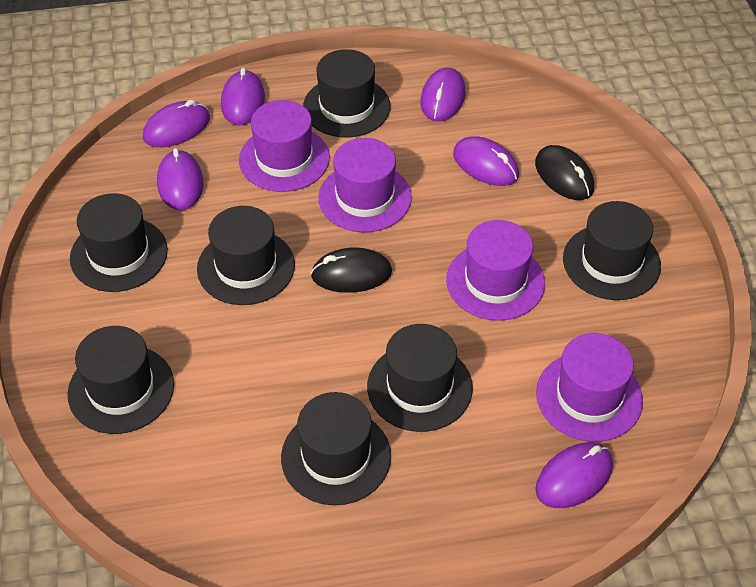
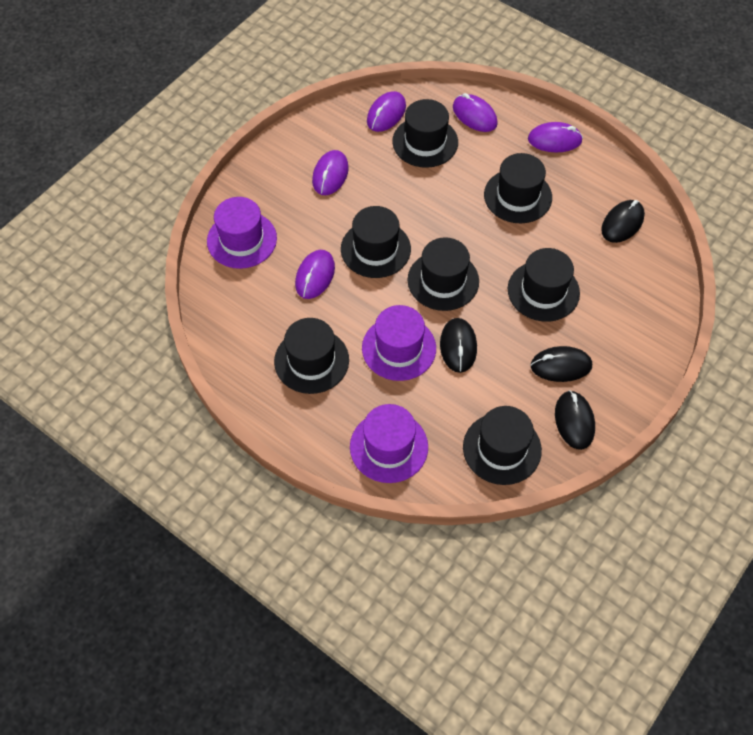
black mouse: 2 -> 4
purple hat: 4 -> 3
purple mouse: 6 -> 5

